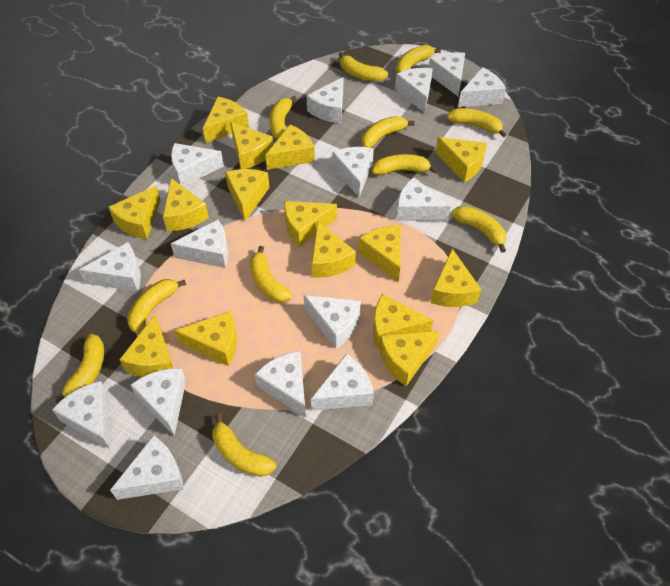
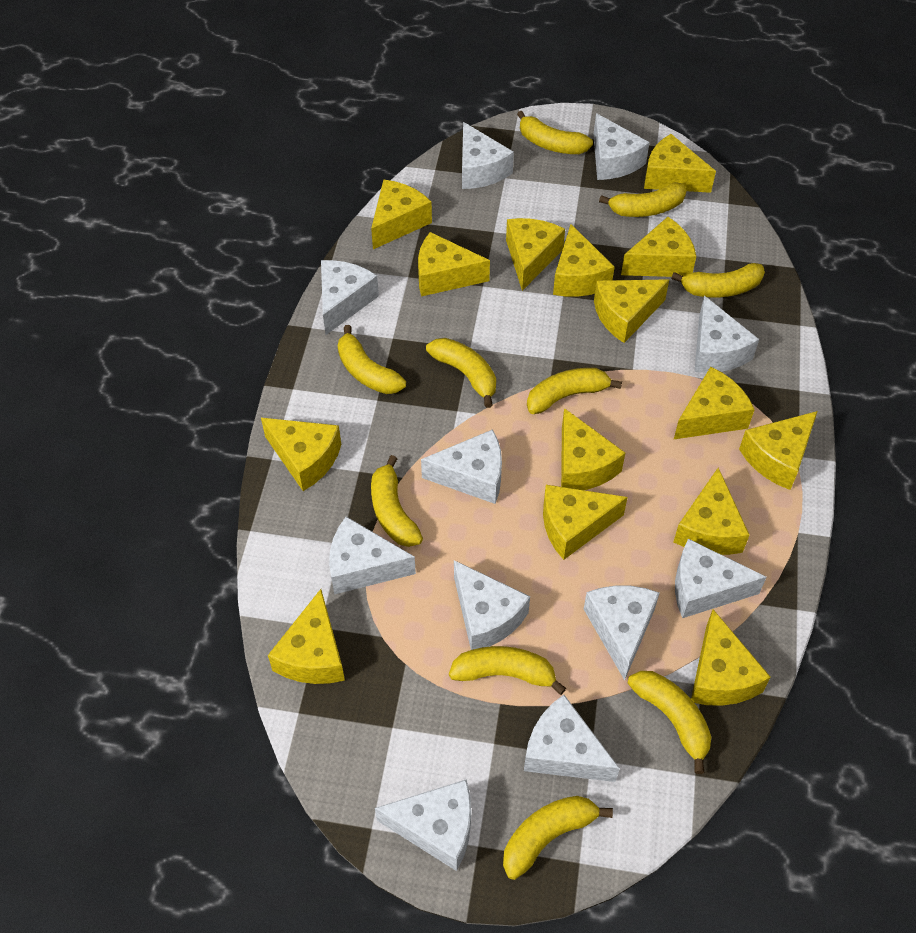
white cheese: 15 -> 11
yellow banana: 11 -> 10

